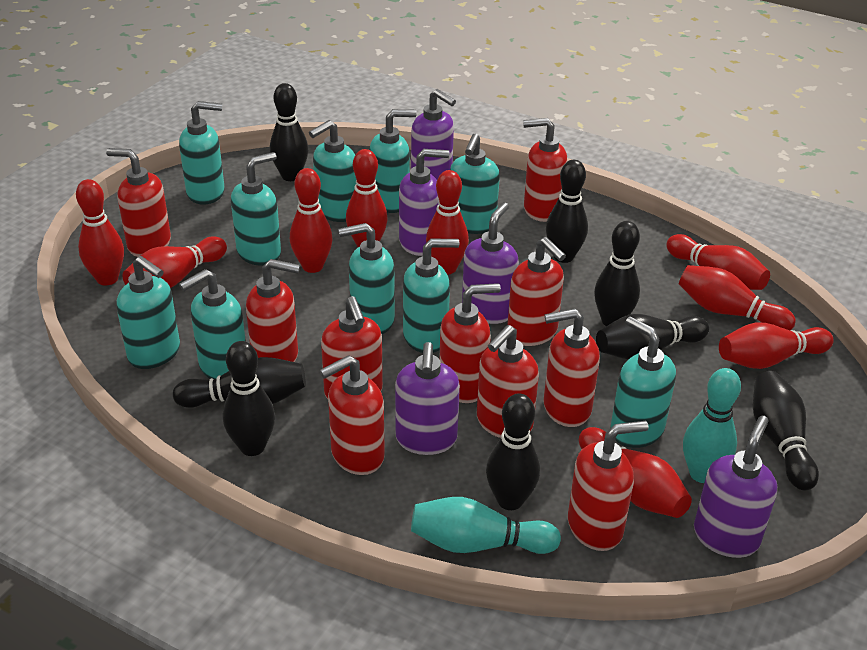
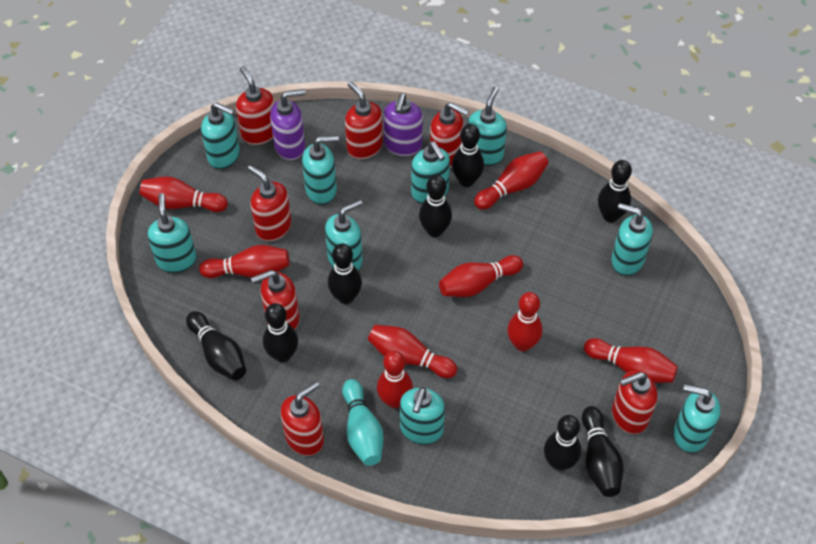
purple soap dispenser: 5 -> 2
red bowling pin: 9 -> 8
red soap dispenser: 10 -> 7
turquoise bowling pin: 2 -> 1
turquoise soap dispenser: 10 -> 9

